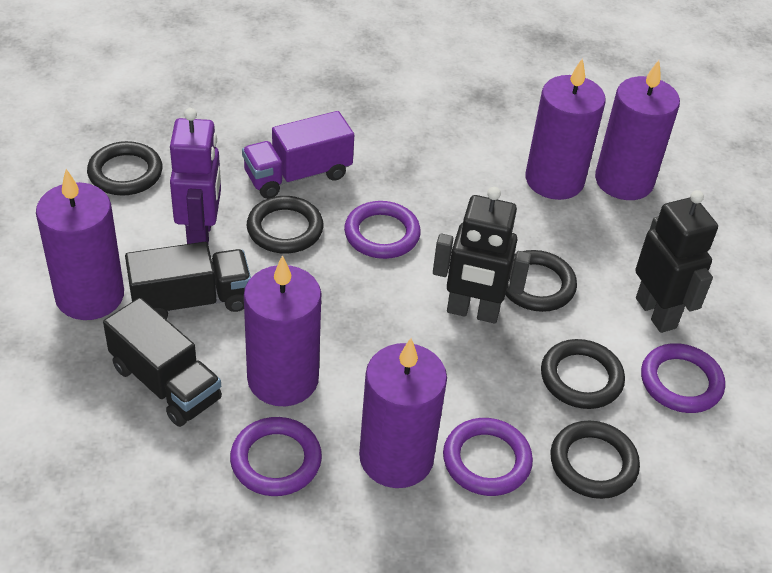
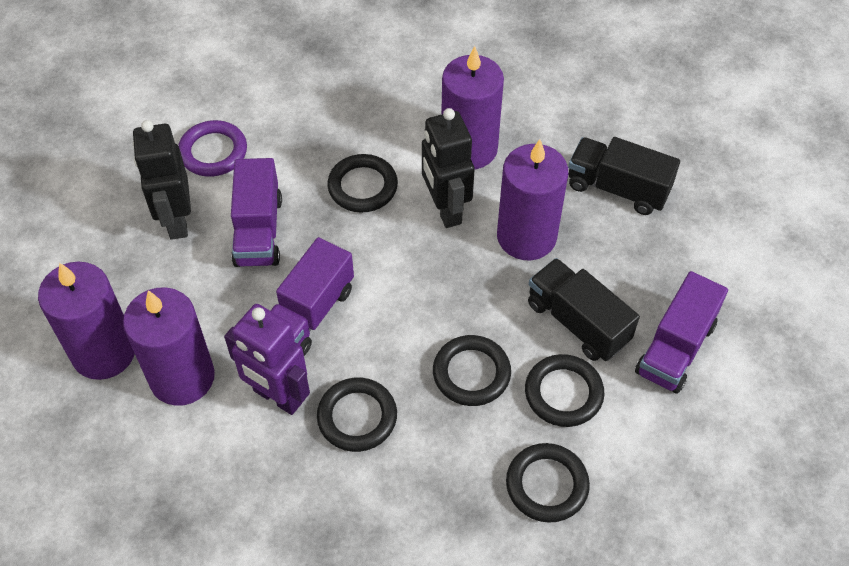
purple candle: 5 -> 4
purple ring: 4 -> 1
purple truck: 1 -> 3

